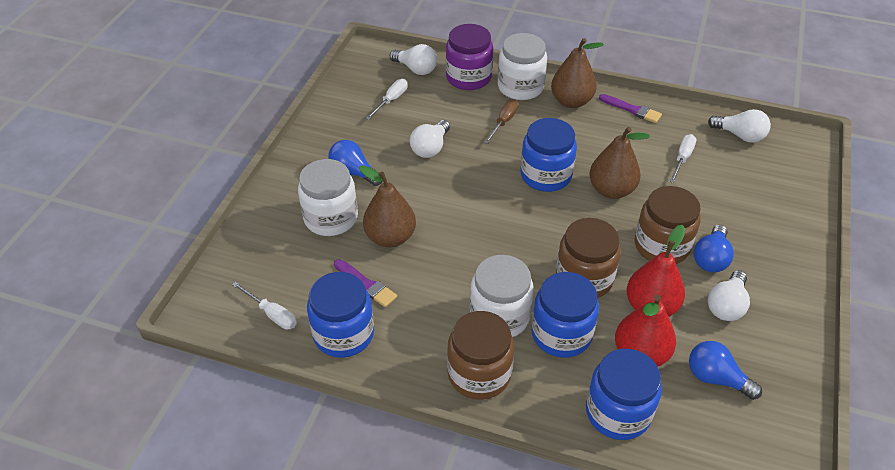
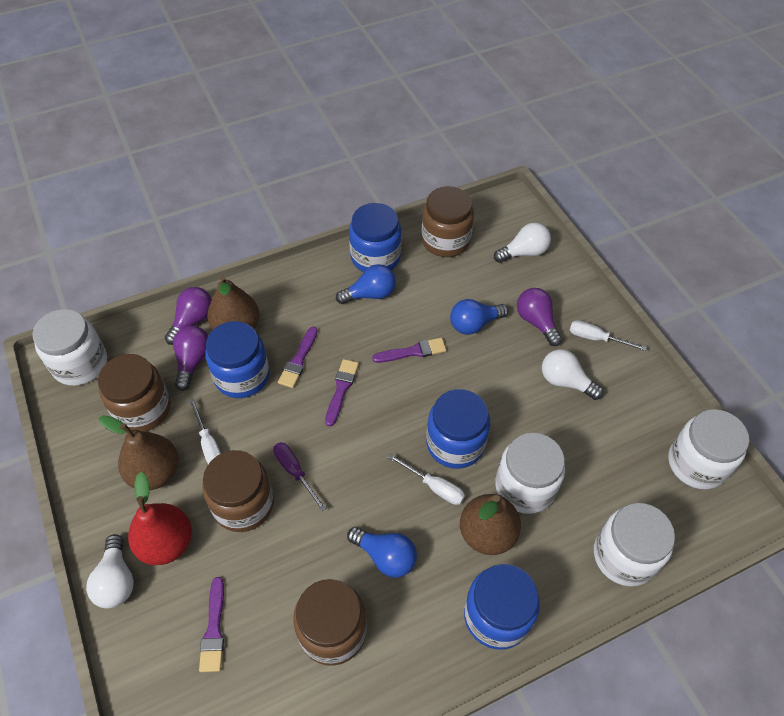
brown jar: 3 -> 4
brown screwdriver: 1 -> 0
purple brush: 2 -> 4
purple jar: 1 -> 0
purple light bulb: 0 -> 3
purple screwdriver: 0 -> 1
red pear: 2 -> 1
white jar: 3 -> 4
white light bulb: 4 -> 3

